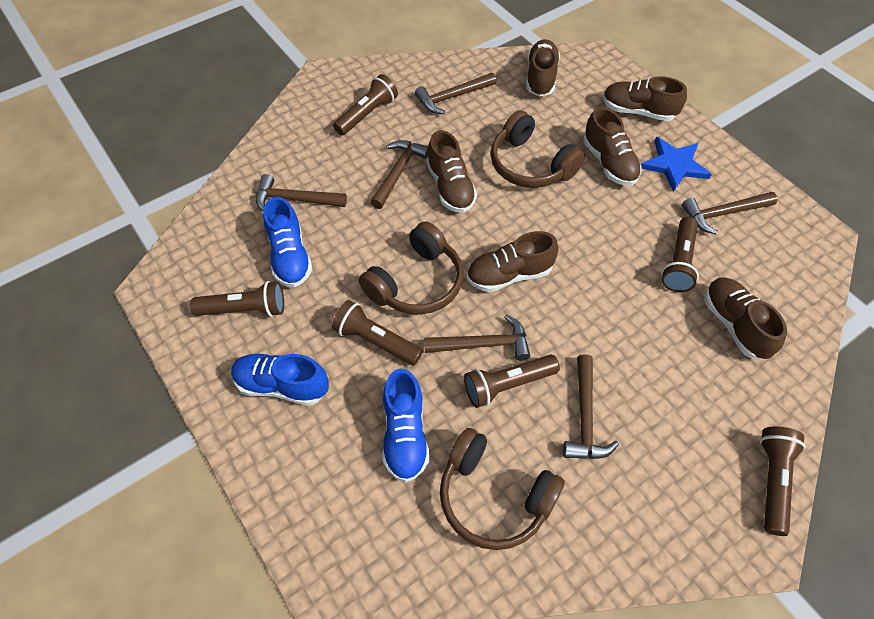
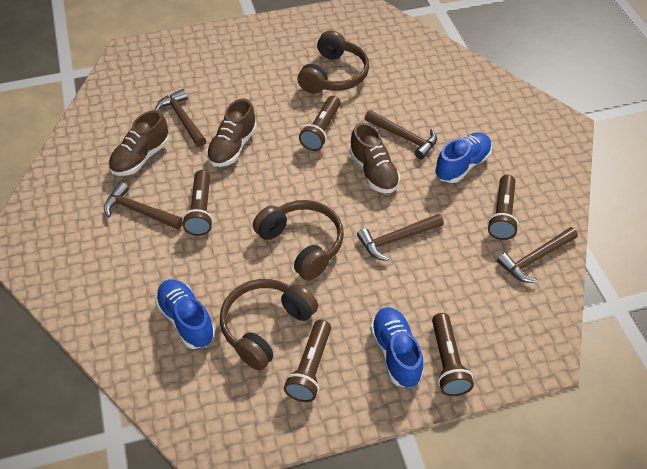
blue star: 1 -> 0
brown flashlight: 6 -> 5
brown hammer: 6 -> 5
brown shoe: 6 -> 3

